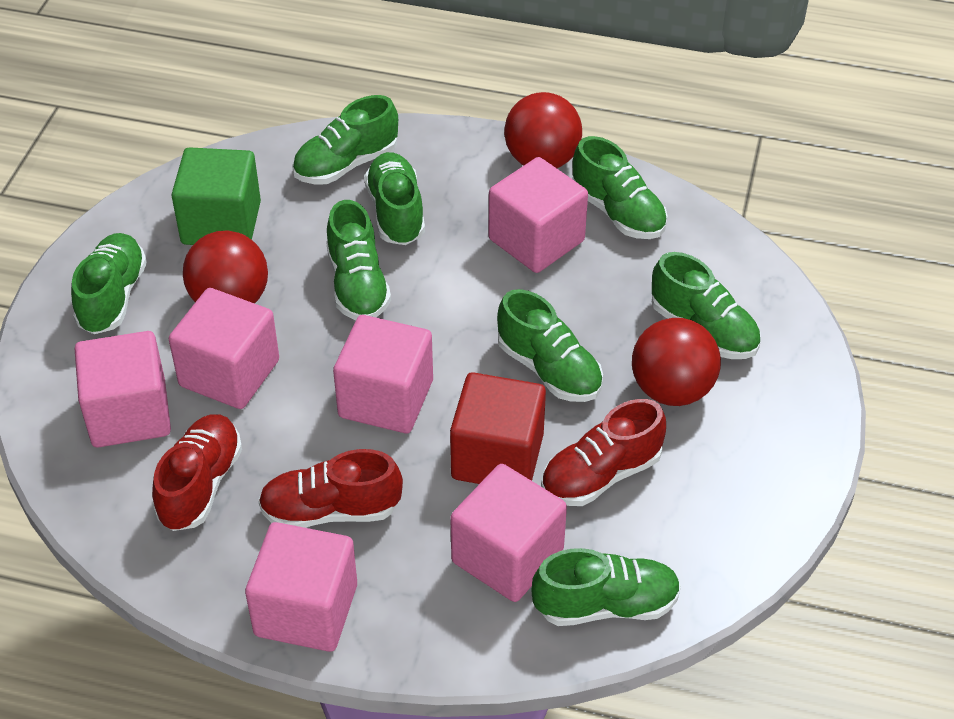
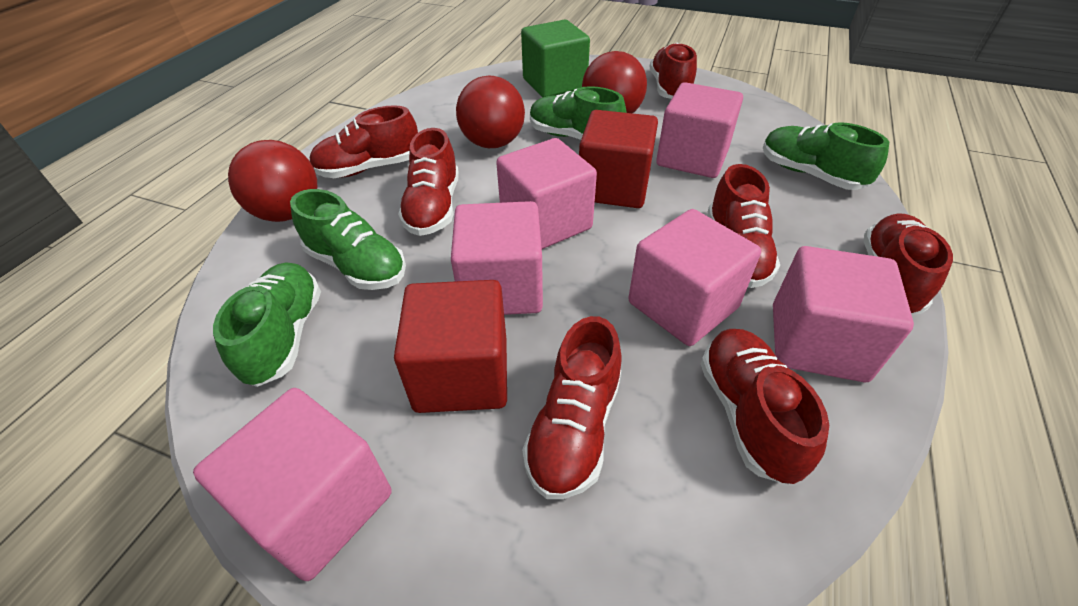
green shoe: 8 -> 4
red cube: 1 -> 2
red shoe: 3 -> 7

